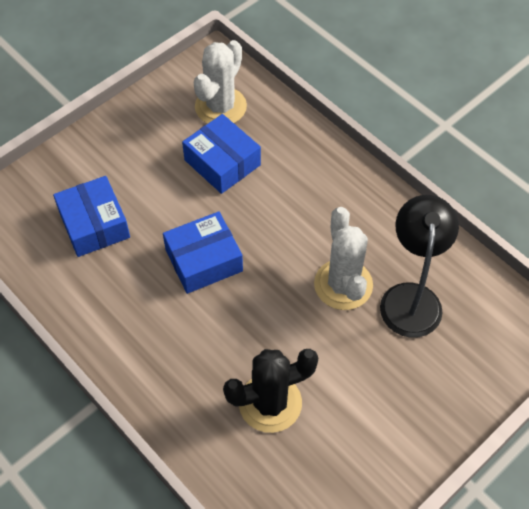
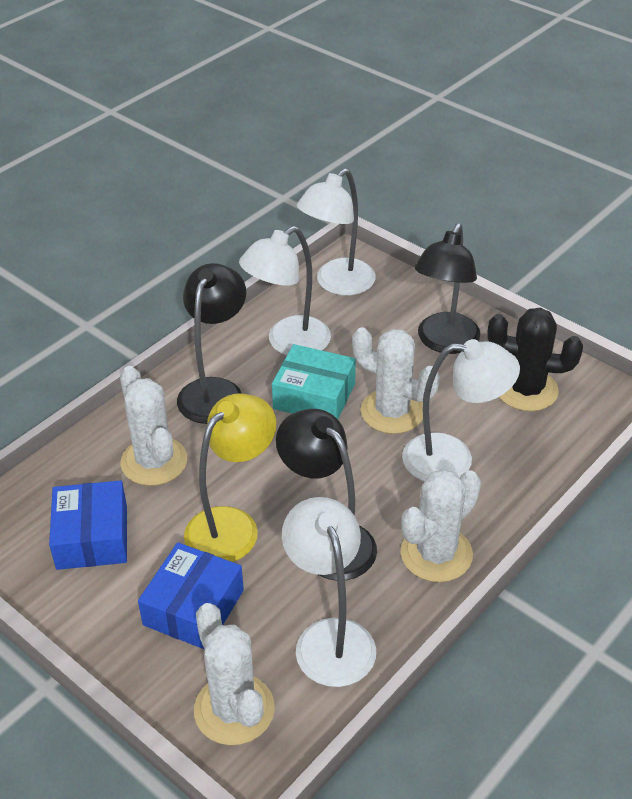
black lamp: 1 -> 3
blue box: 3 -> 2
turquoise box: 0 -> 1
white cactus: 2 -> 4
white lamp: 0 -> 4
yellow lamp: 0 -> 1

